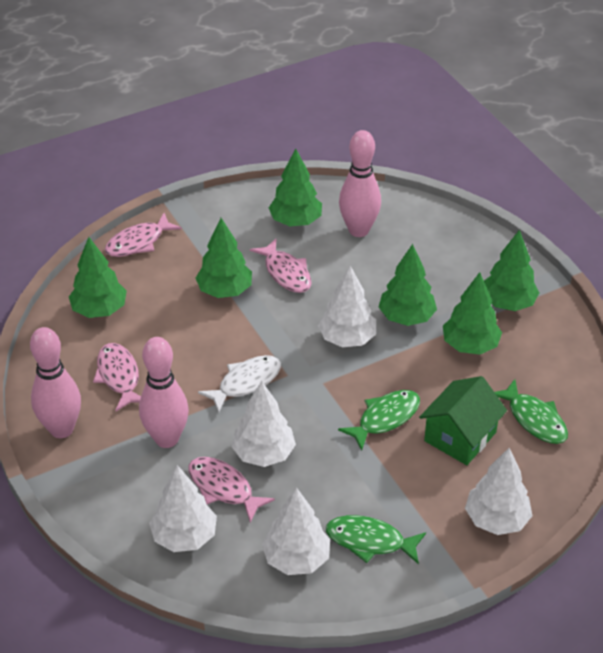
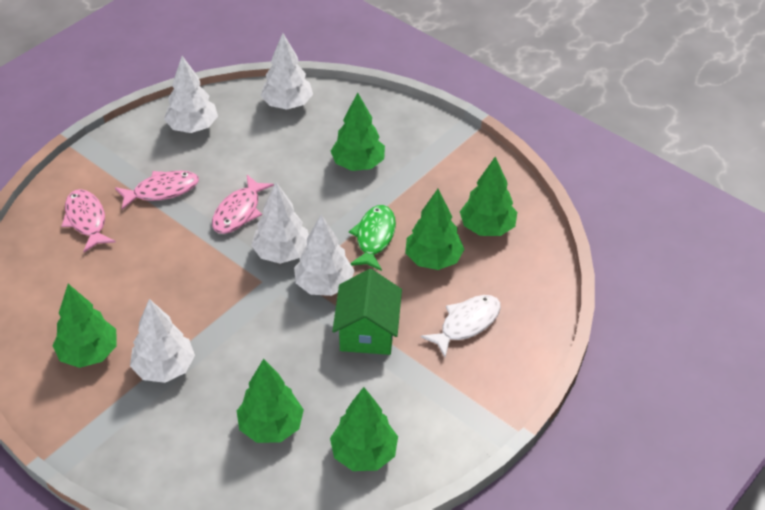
green fish: 3 -> 1
pink bowling pin: 3 -> 0
pink fish: 4 -> 3

